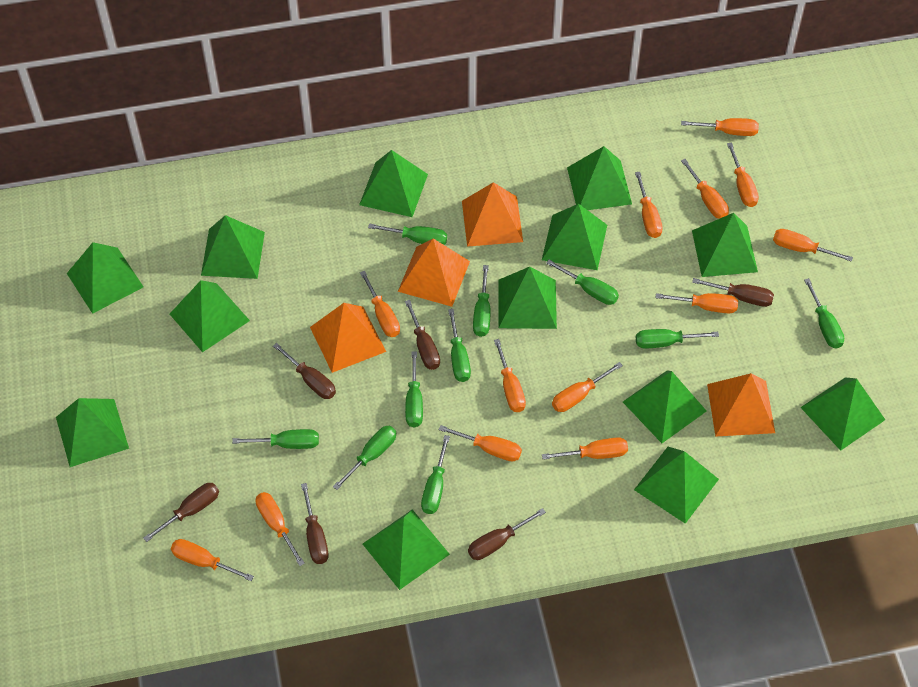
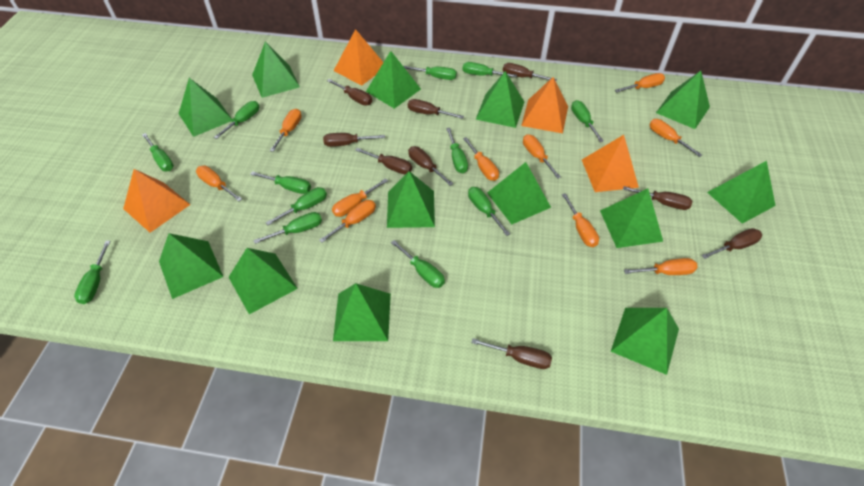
brown screwdriver: 6 -> 9
green screwdriver: 10 -> 12
orange screwdriver: 13 -> 10

